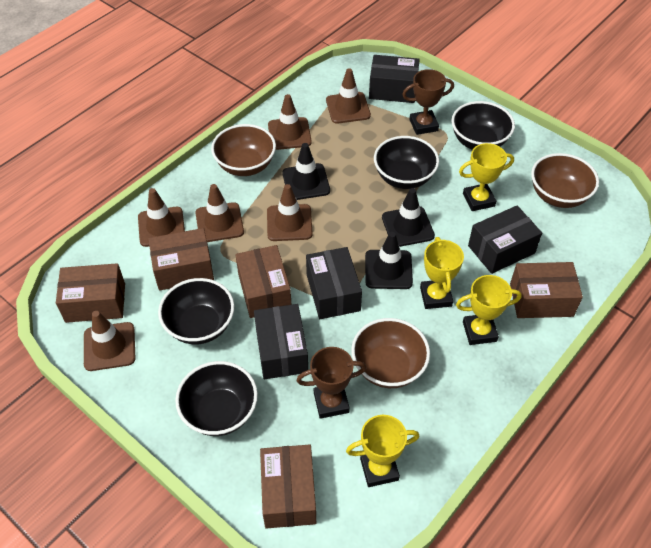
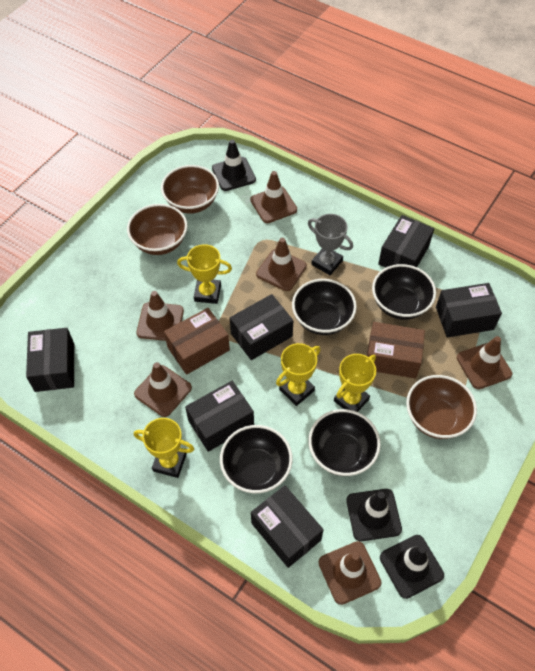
black box: 4 -> 6
brown box: 5 -> 2
brown trophy: 2 -> 0
grey trophy: 0 -> 1

